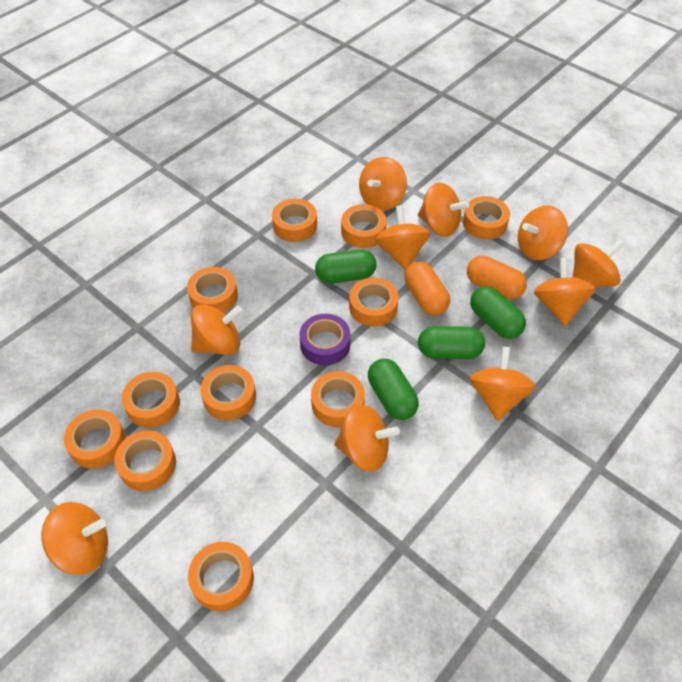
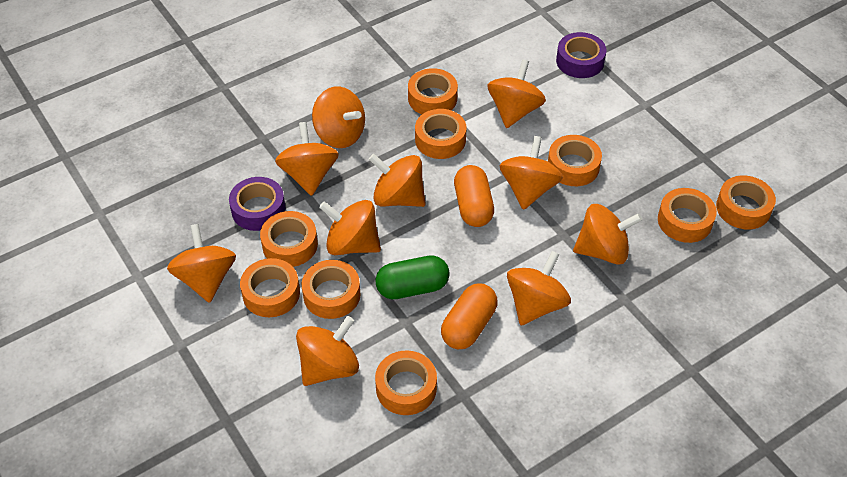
green capsule: 4 -> 1
orange tape: 11 -> 9
purple tape: 1 -> 2

